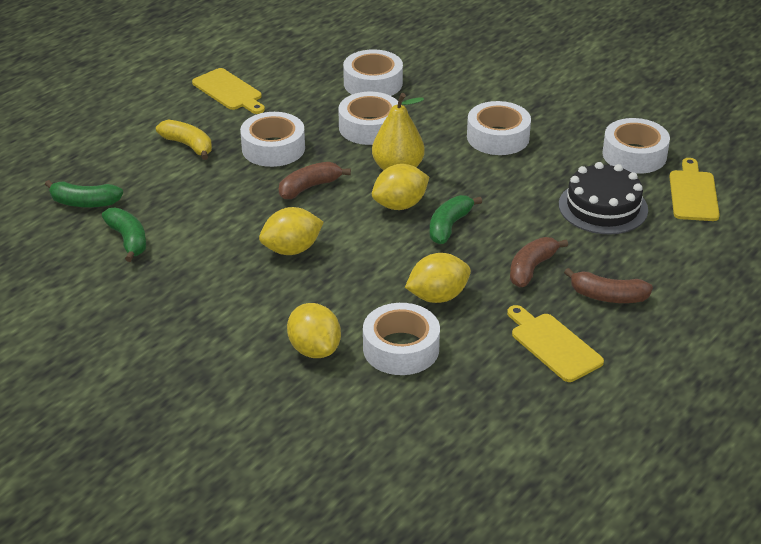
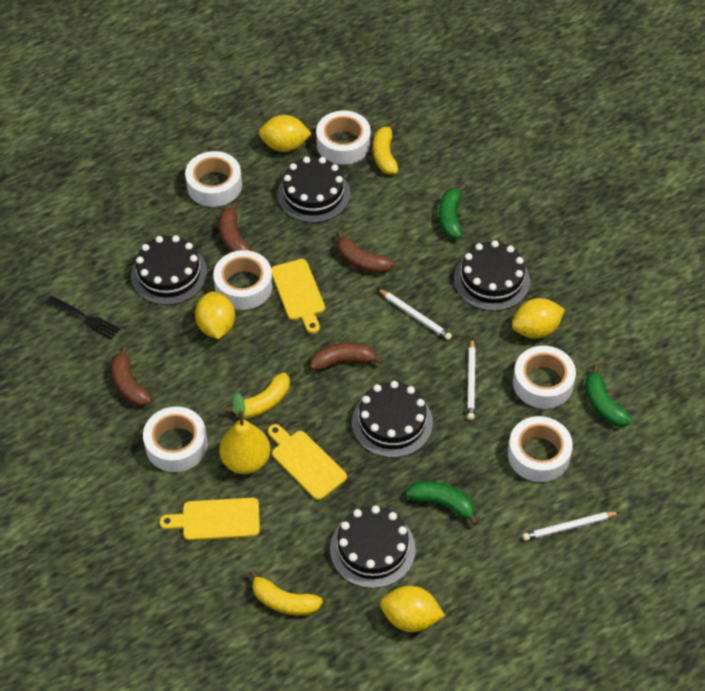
black cake: 1 -> 5
black fork: 0 -> 1
brown banana: 3 -> 4
white pencil: 0 -> 3
yellow banana: 1 -> 3

